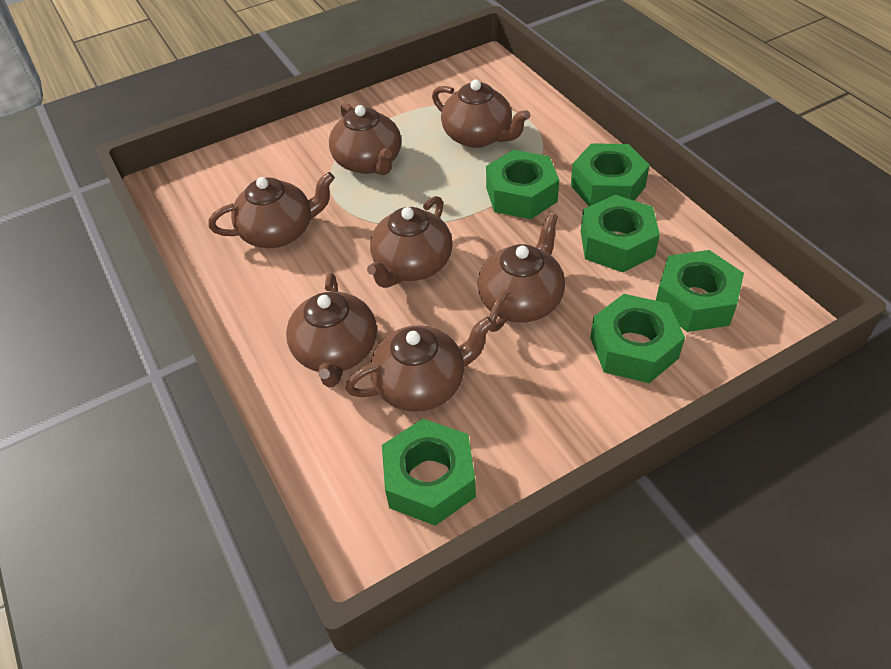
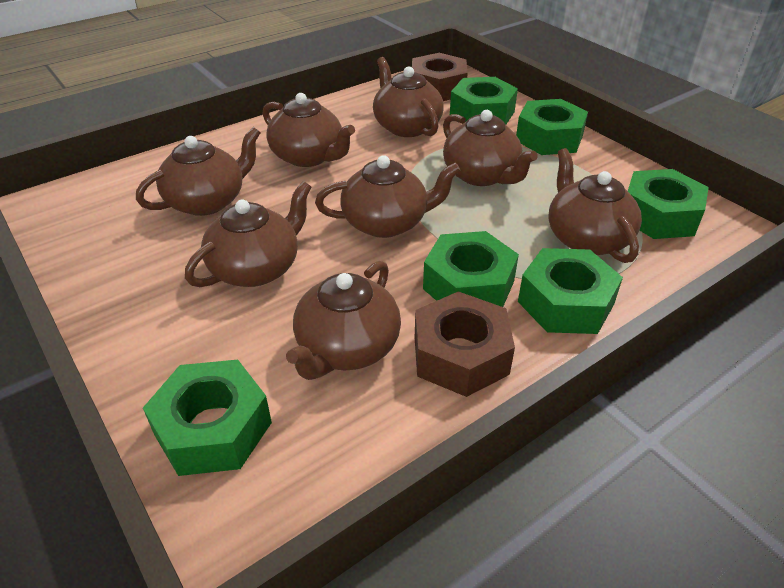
brown nut: 0 -> 2
brown teapot: 7 -> 8

